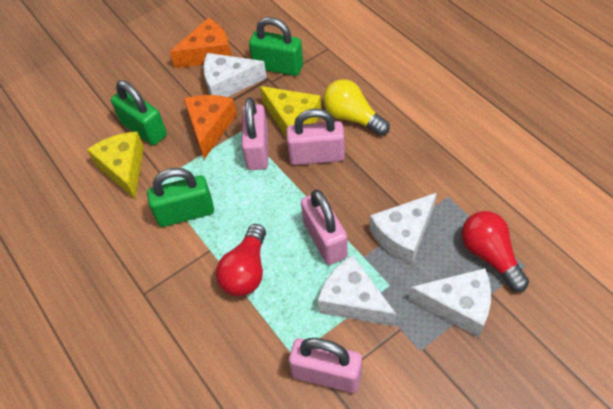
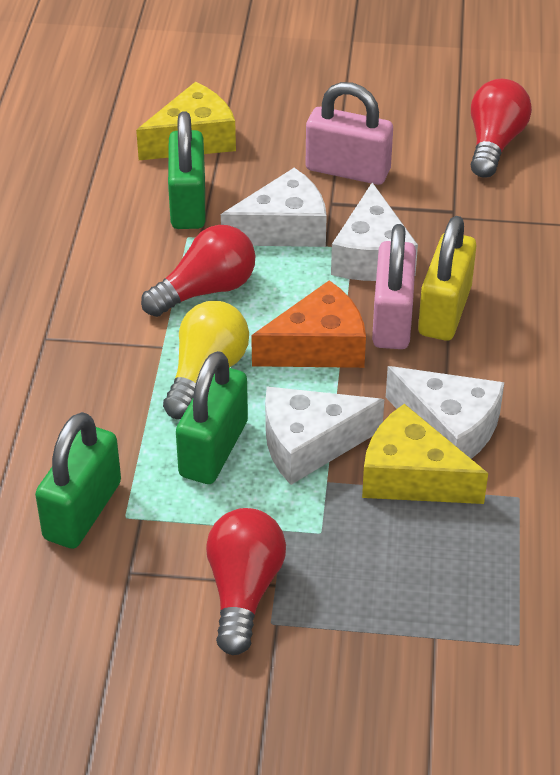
orange cheese: 2 -> 1
pink padlock: 4 -> 2
red light bulb: 2 -> 3
yellow padlock: 0 -> 1

